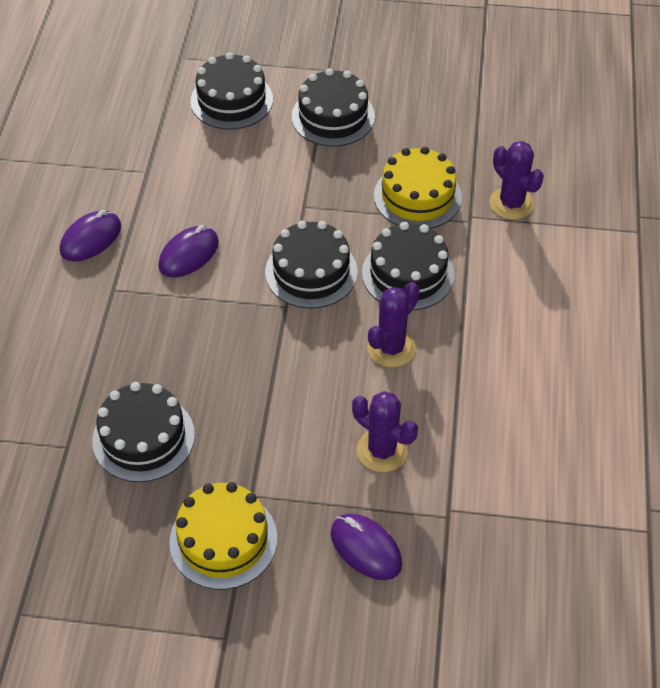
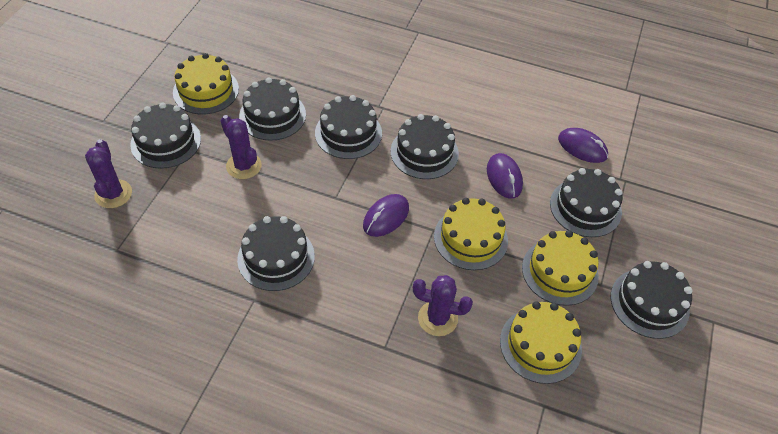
black cake: 5 -> 7
yellow cake: 2 -> 4

